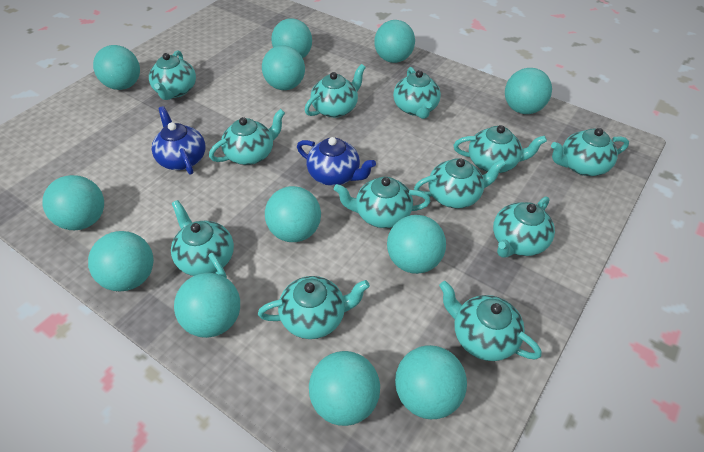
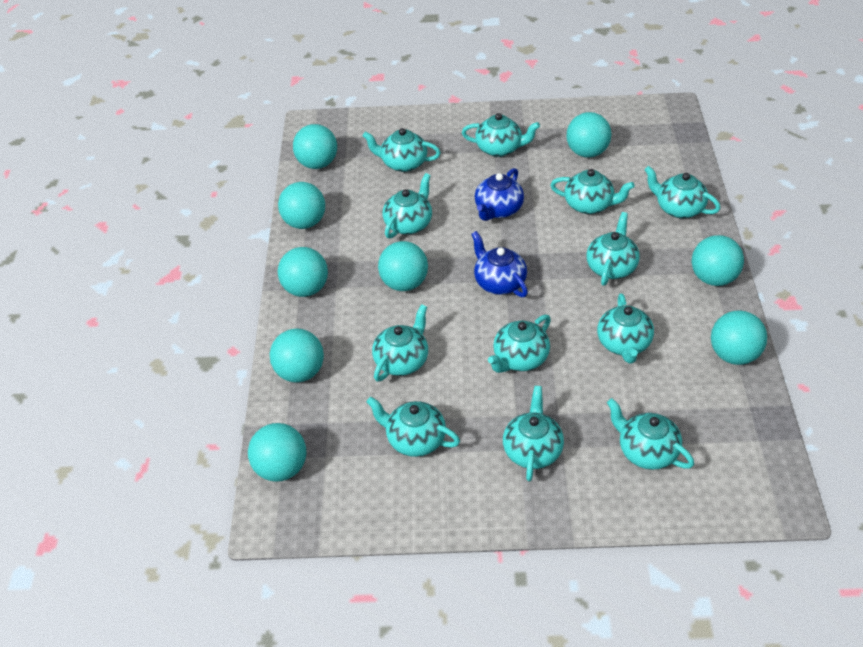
turquoise ball: 12 -> 9

